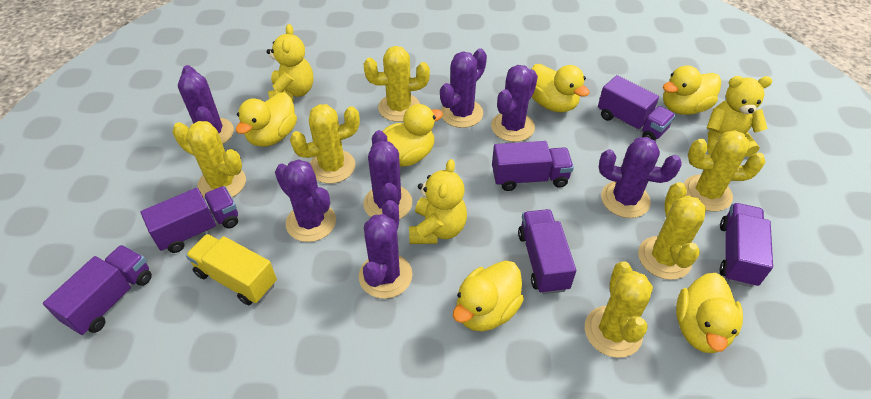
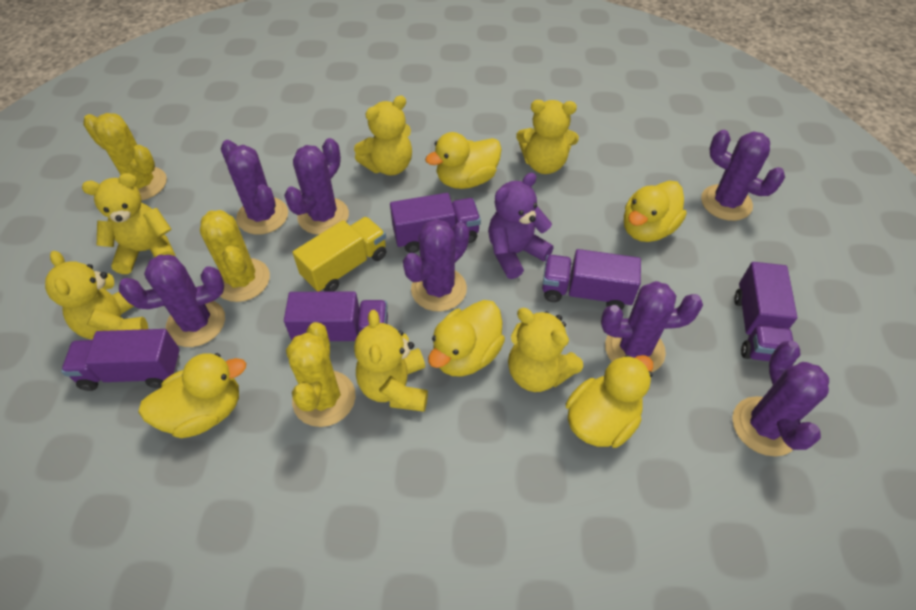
purple teddy bear: 0 -> 1
purple truck: 6 -> 5
yellow cactus: 6 -> 3
yellow duck: 6 -> 5
yellow teddy bear: 3 -> 6

